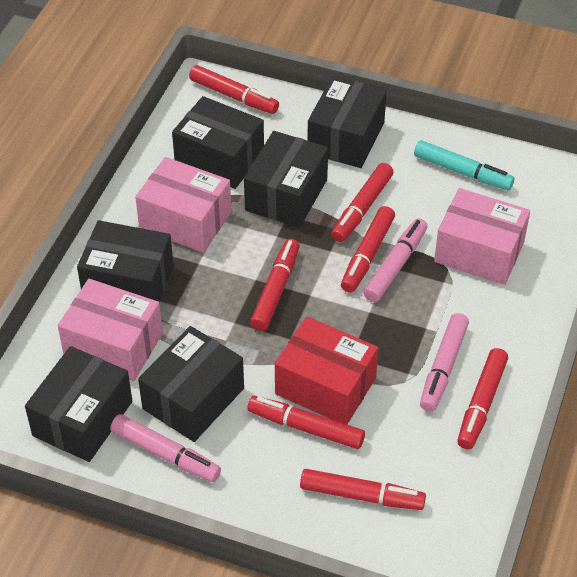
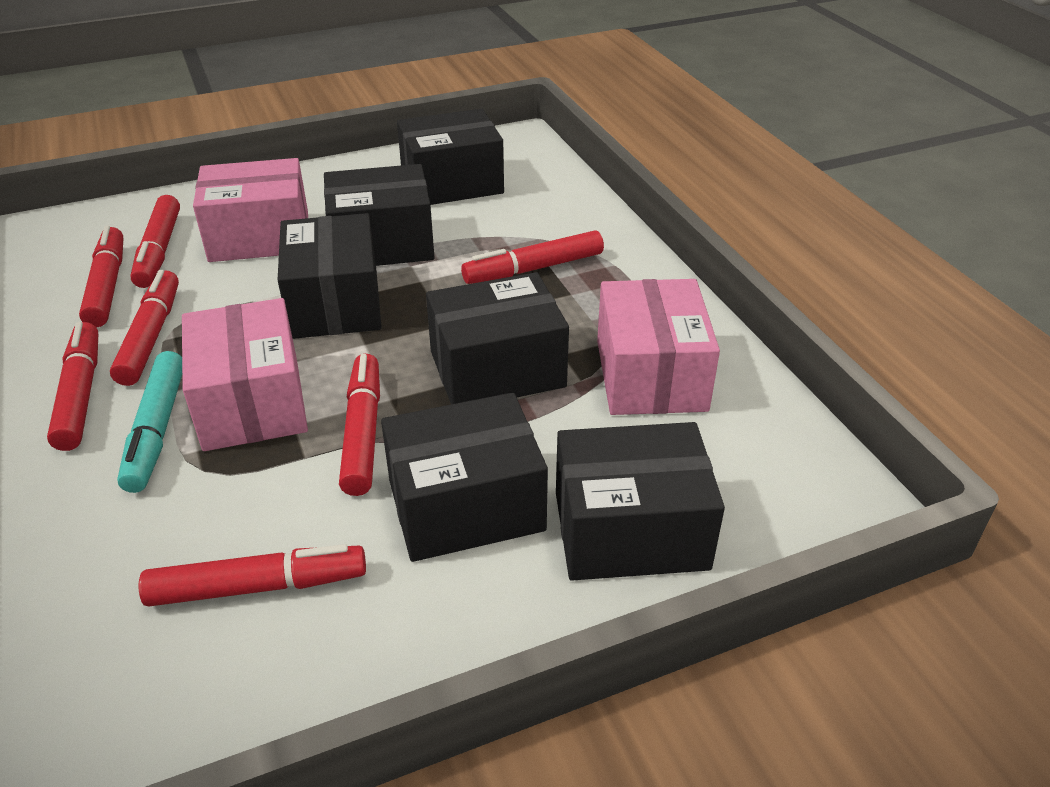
pink marker: 3 -> 0
red box: 1 -> 0

